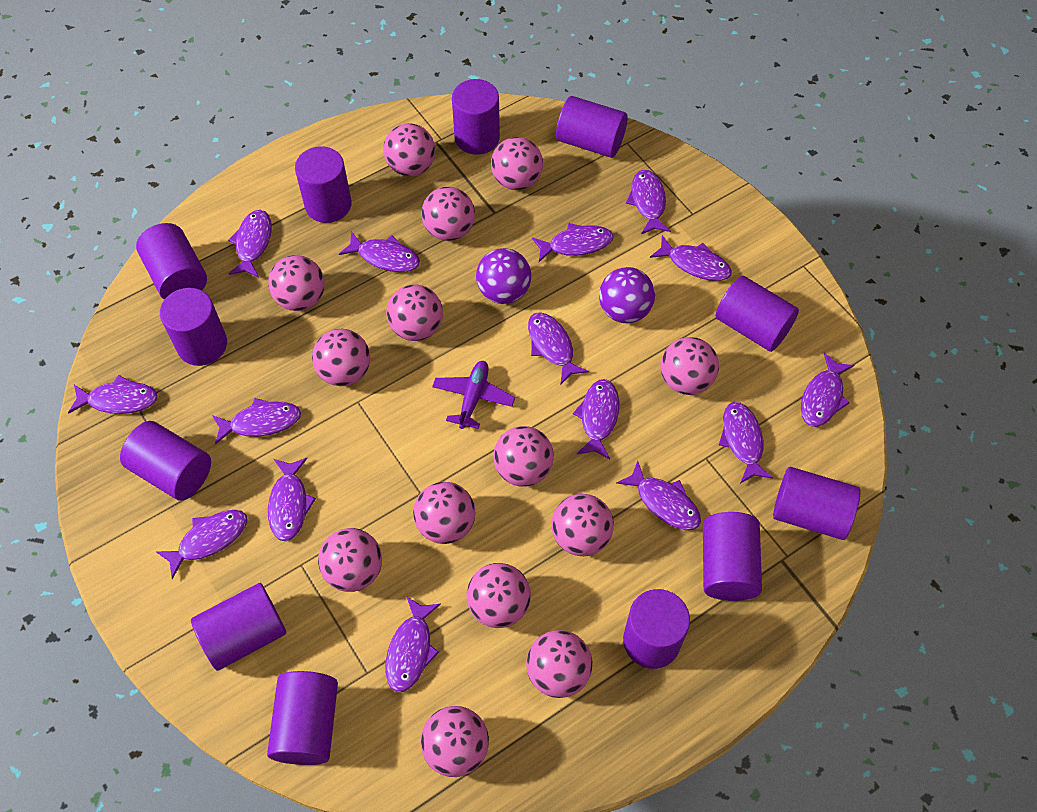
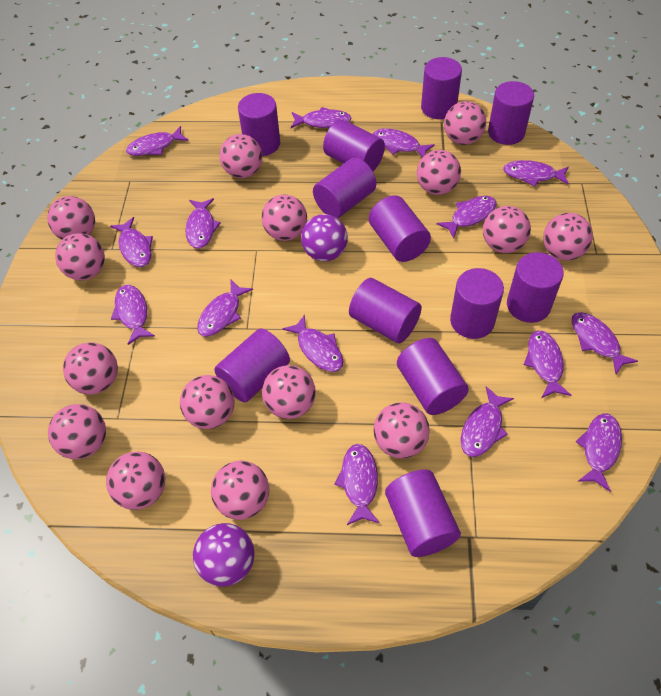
pink ball: 14 -> 15
purple plane: 1 -> 0

